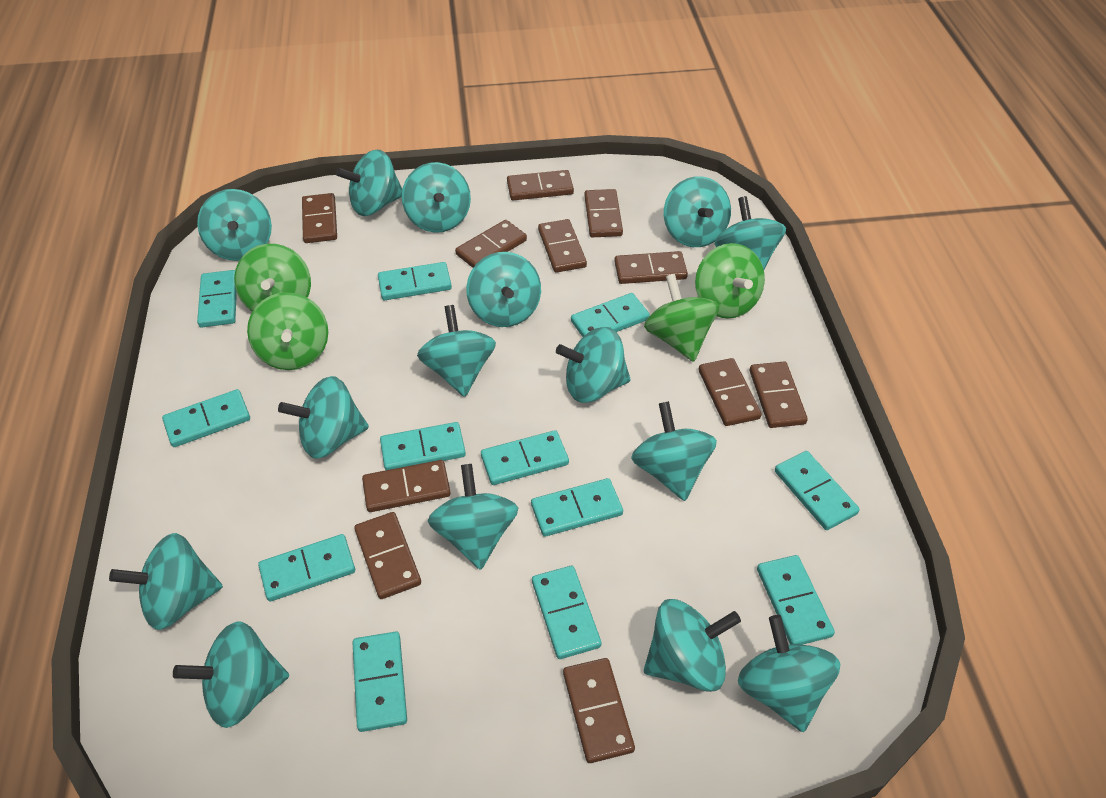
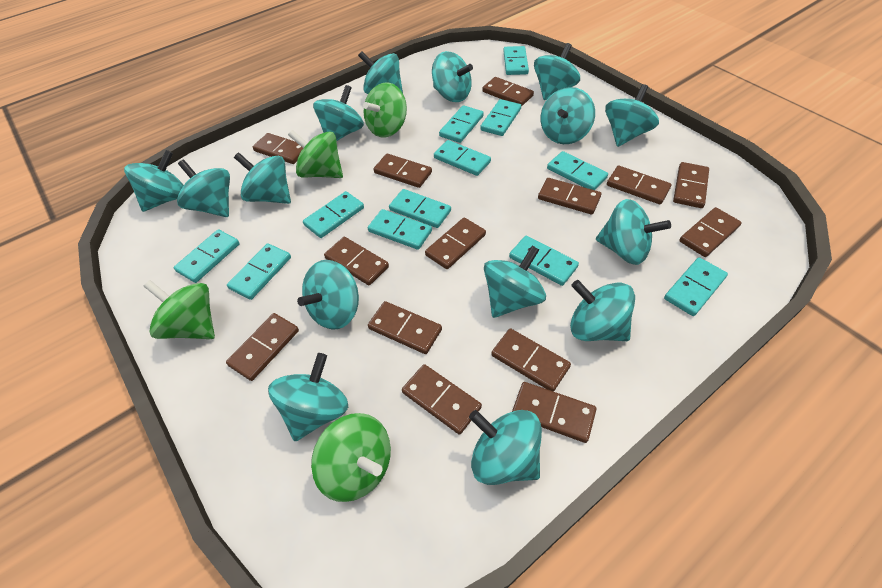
brown domino: 11 -> 14

